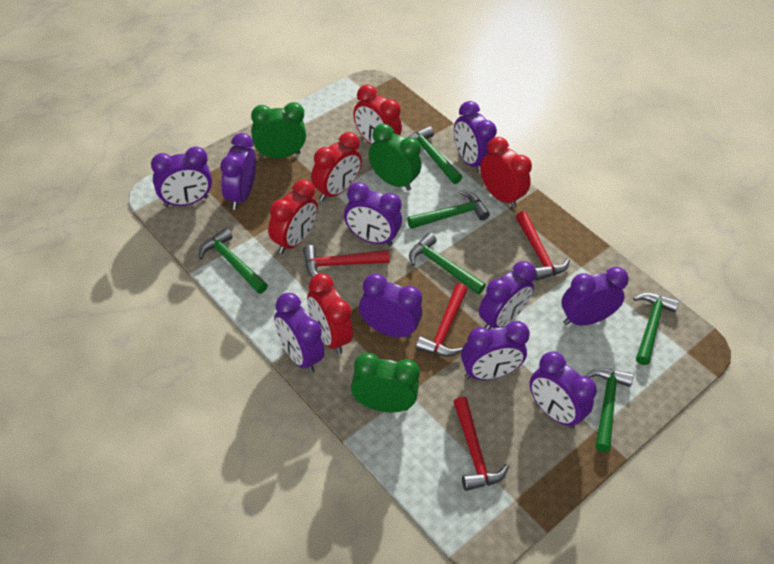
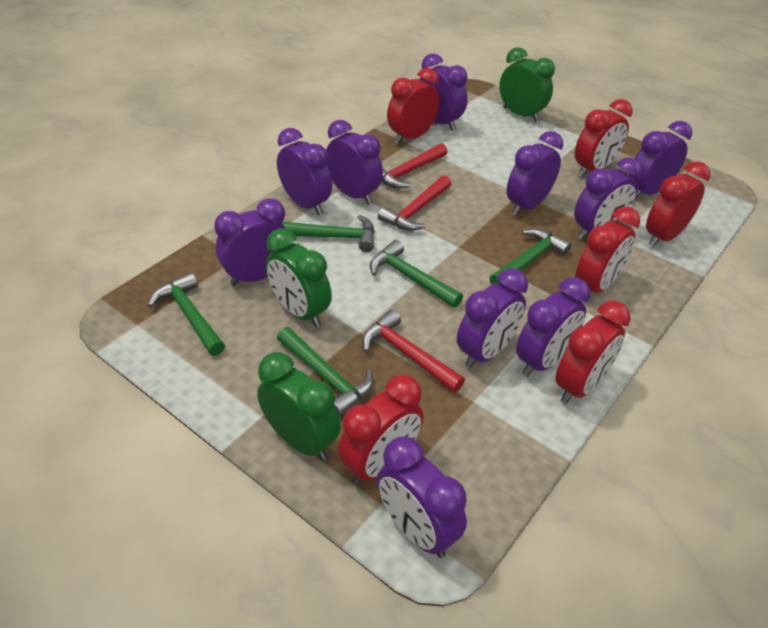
green hammer: 6 -> 5
red clock: 5 -> 6
red hammer: 4 -> 3

